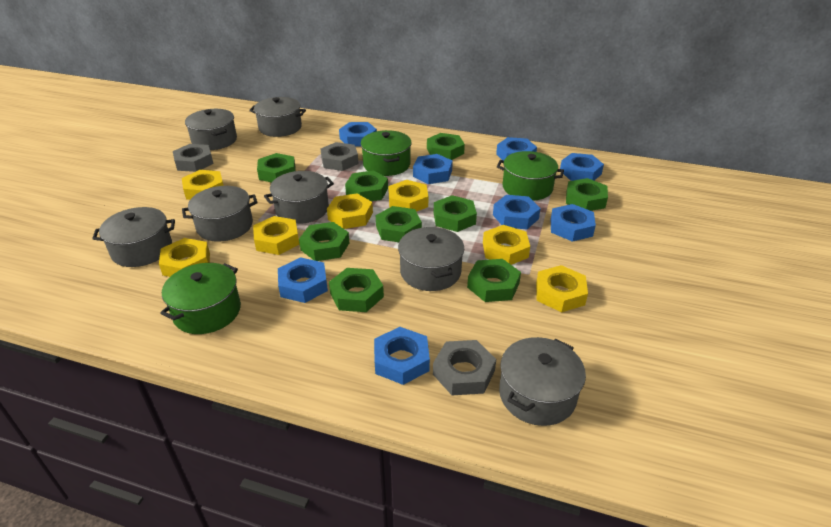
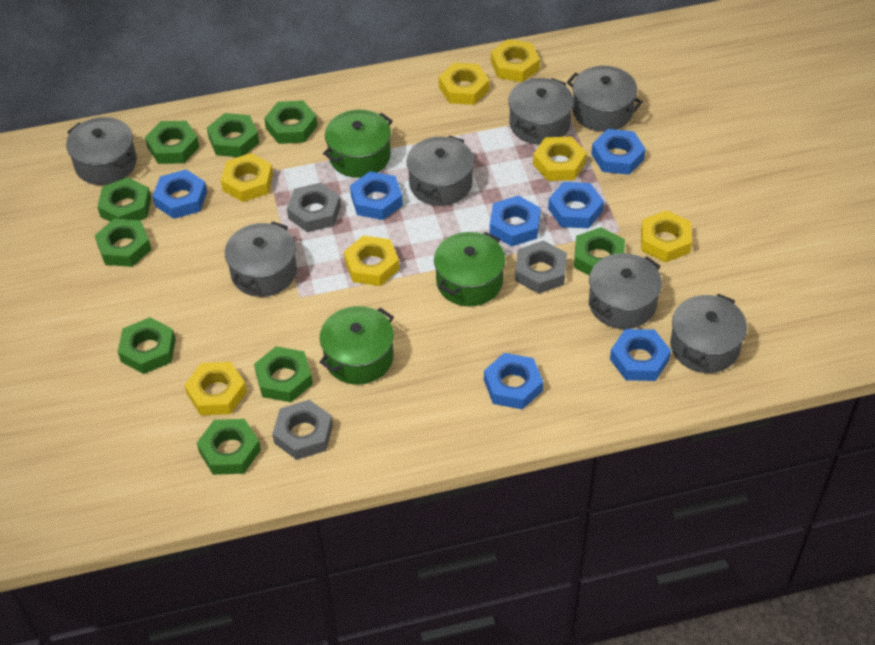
blue nut: 8 -> 7

